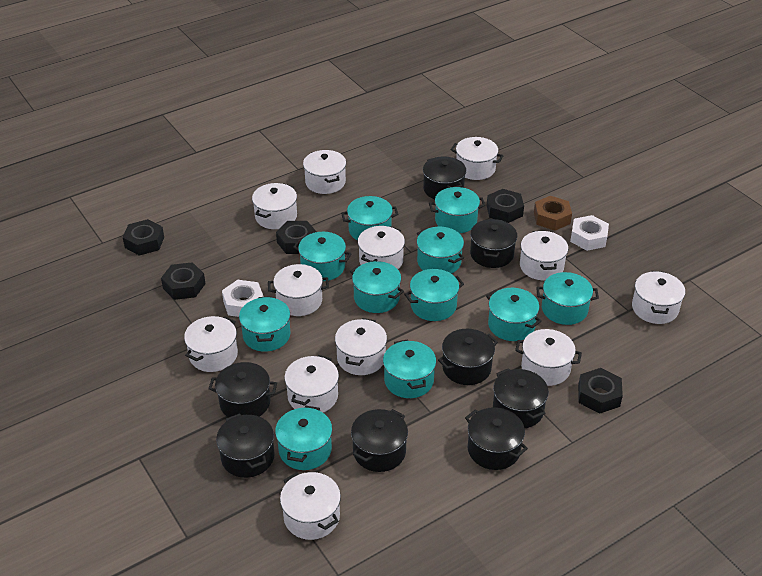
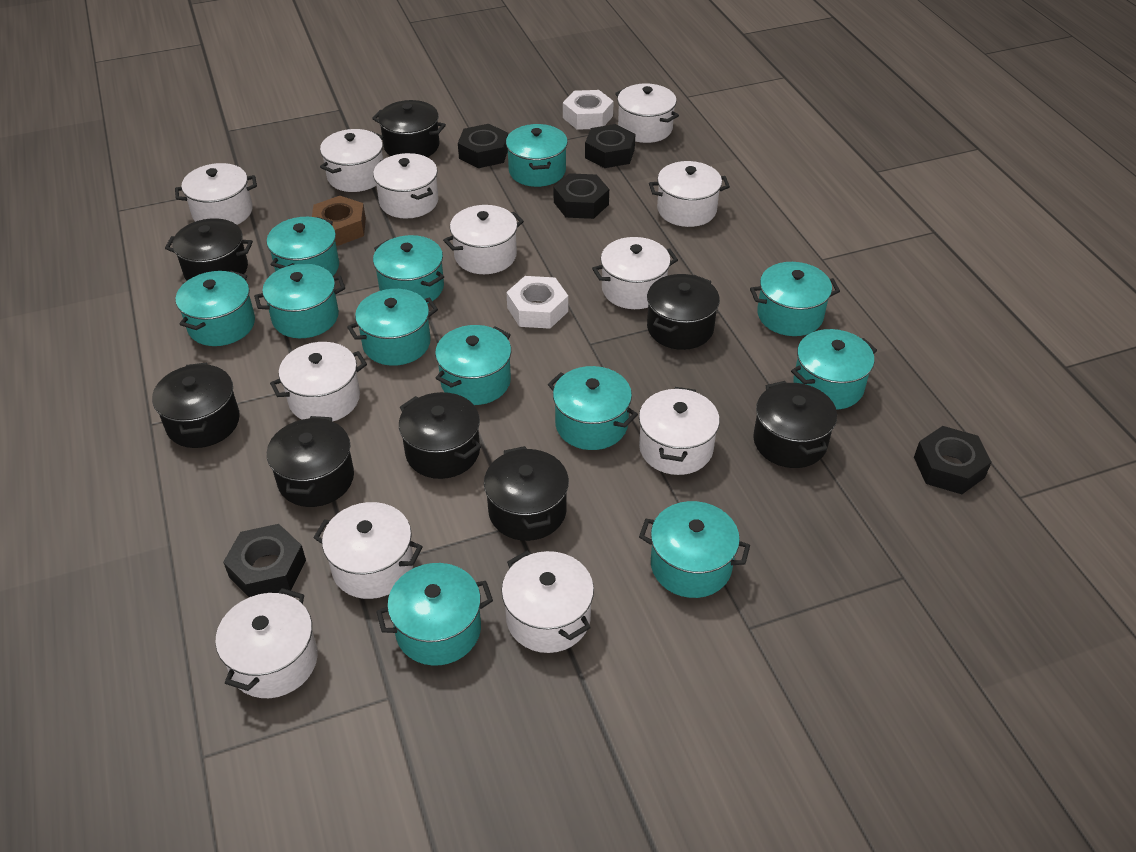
turquoise pot: 11 -> 12

